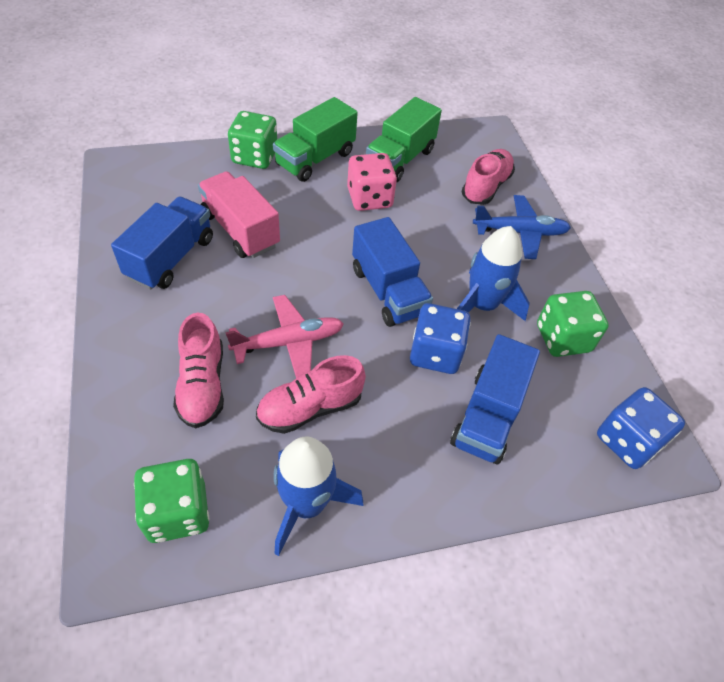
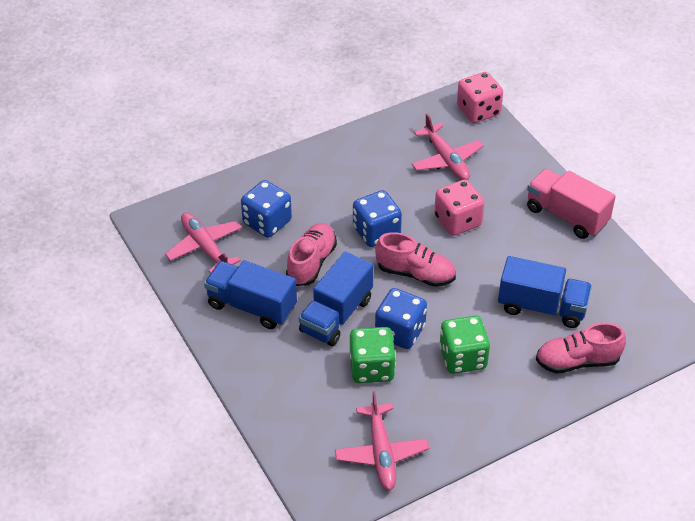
blue dice: 2 -> 3
blue plane: 1 -> 0
blue rocket: 2 -> 0
green dice: 3 -> 2
green truck: 2 -> 0
pink dice: 1 -> 2
pink plane: 1 -> 3

